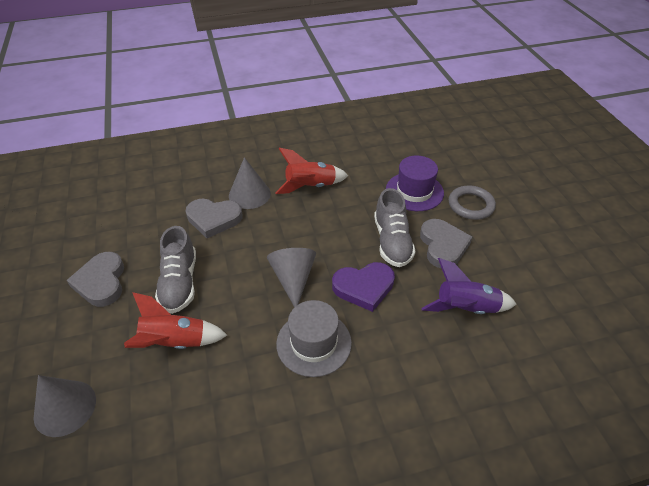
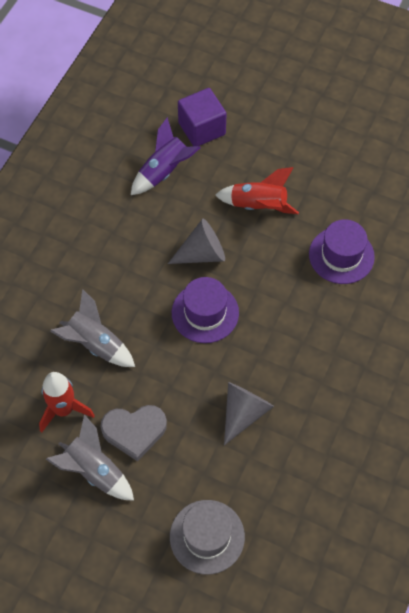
grey cone: 3 -> 2
grey heart: 3 -> 1
grey ring: 1 -> 0
grey rocket: 0 -> 2
grey shoe: 2 -> 0
purple cube: 0 -> 1
purple hat: 1 -> 2
purple heart: 1 -> 0

